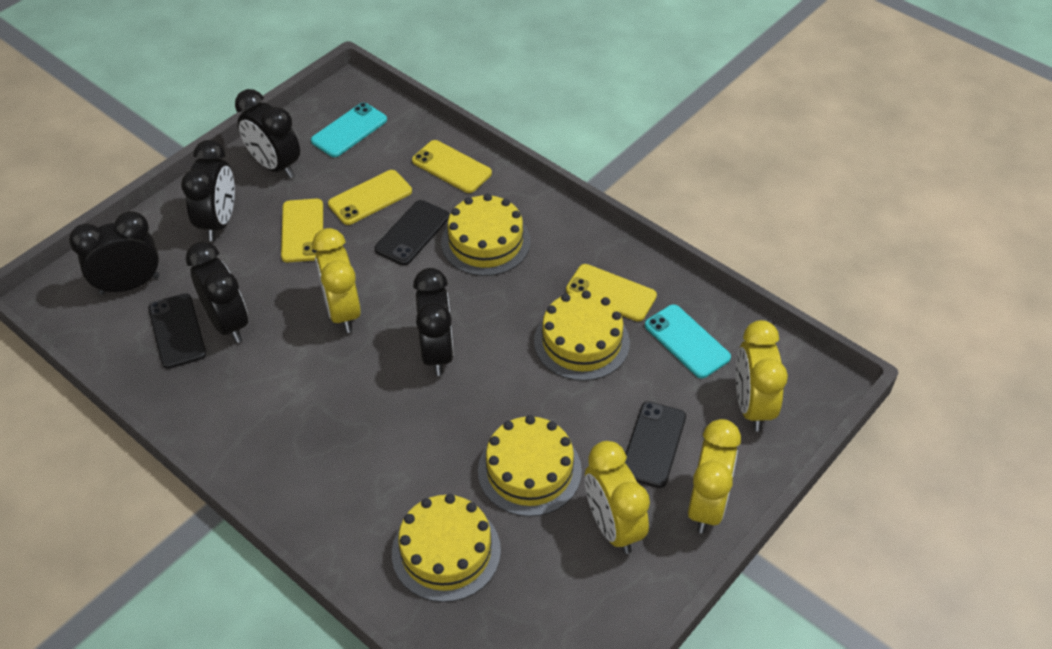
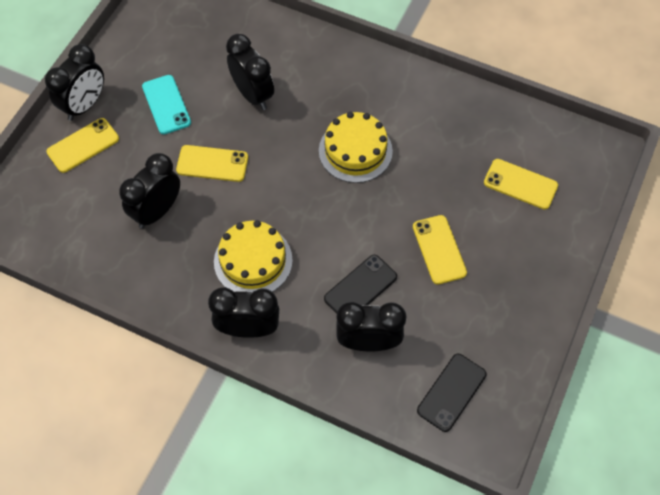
black phone: 3 -> 2
turquoise phone: 2 -> 1
yellow cake: 4 -> 2
yellow clock: 4 -> 0

